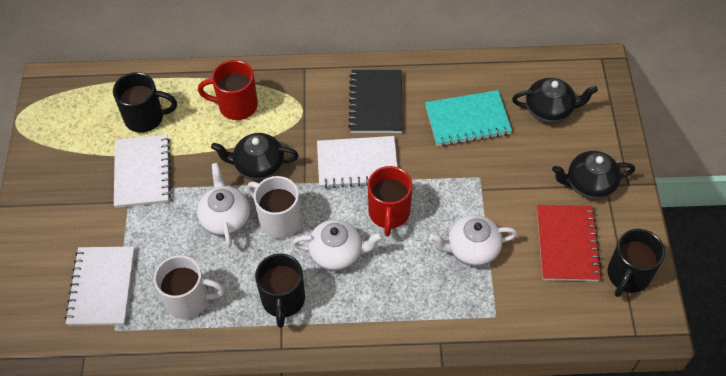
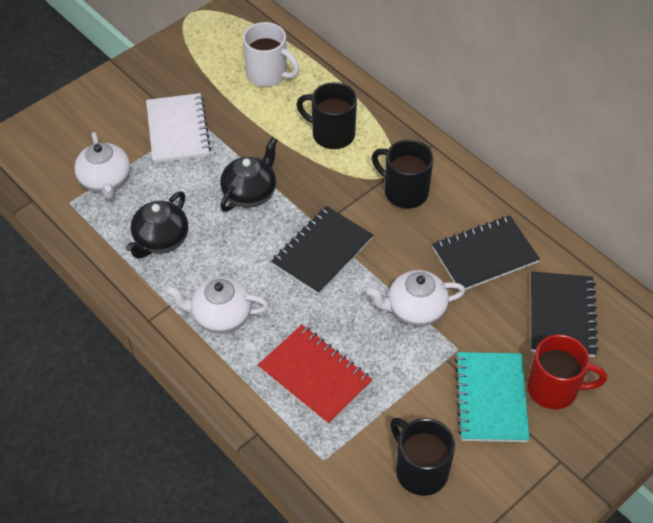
black notebook: 1 -> 3
black teapot: 3 -> 2
red mug: 2 -> 1
white mug: 2 -> 1
white notebook: 3 -> 1

